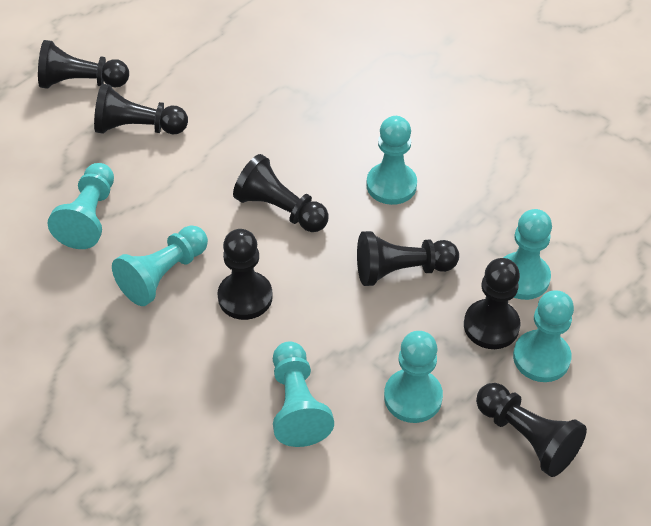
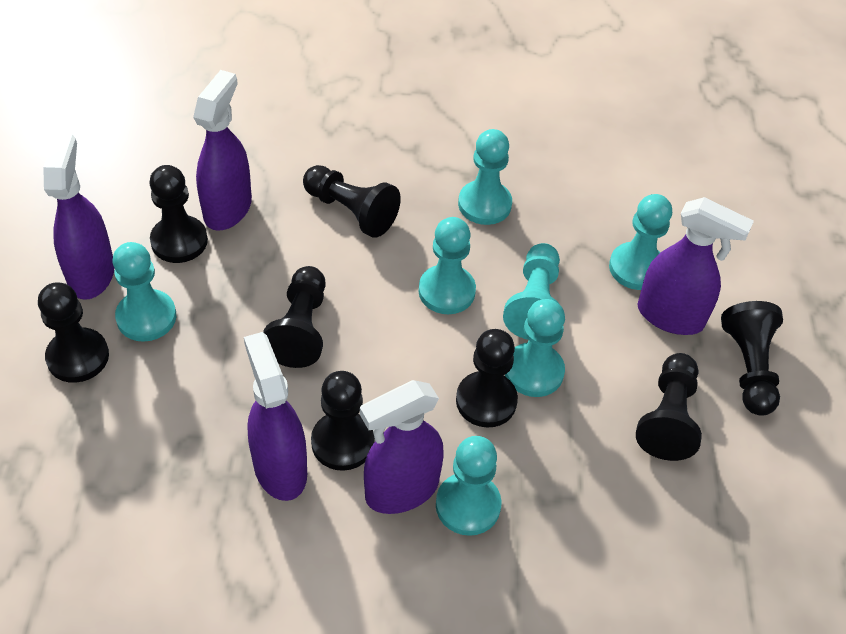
black pawn: 7 -> 8
purple spray bottle: 0 -> 5

